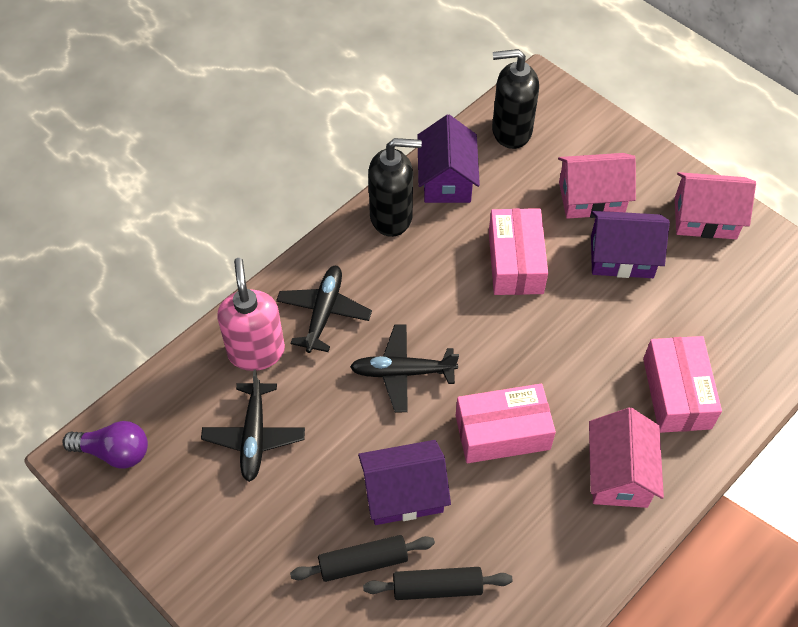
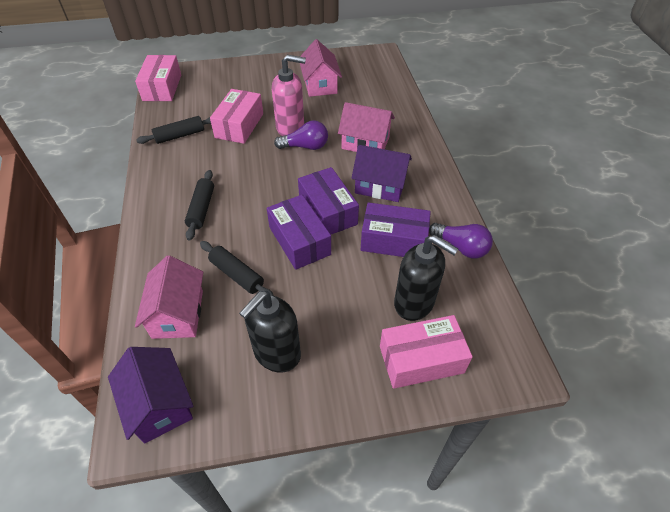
black plane: 3 -> 0
black rolling pin: 2 -> 3
purple box: 0 -> 3
purple house: 3 -> 2
purple light bulb: 1 -> 2

